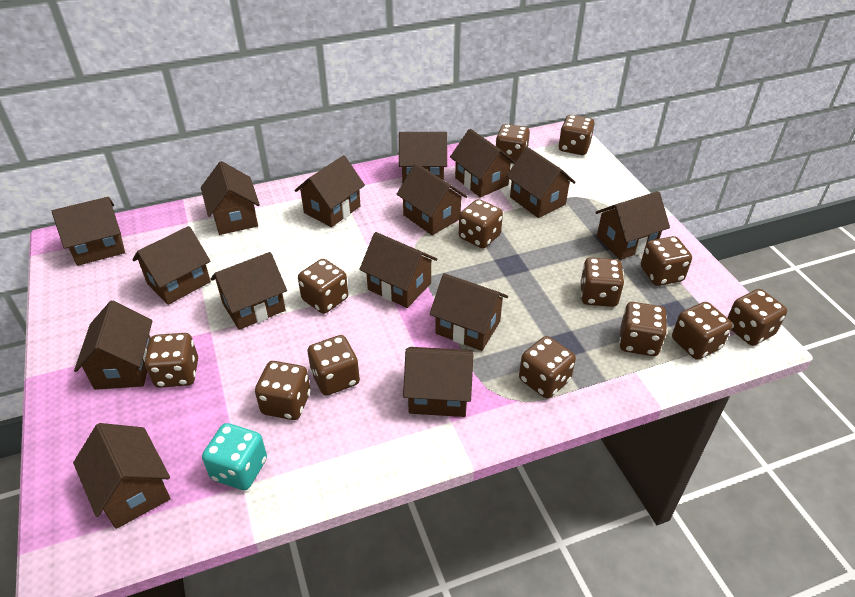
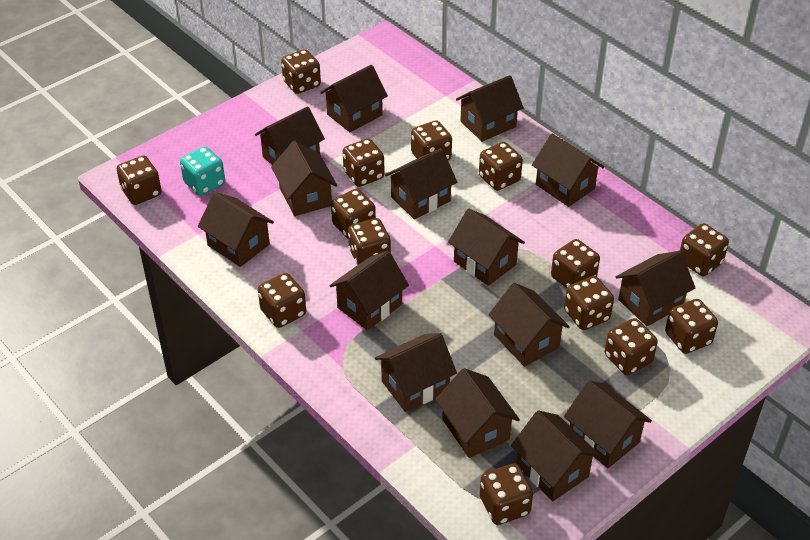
brown dice: 13 -> 14

